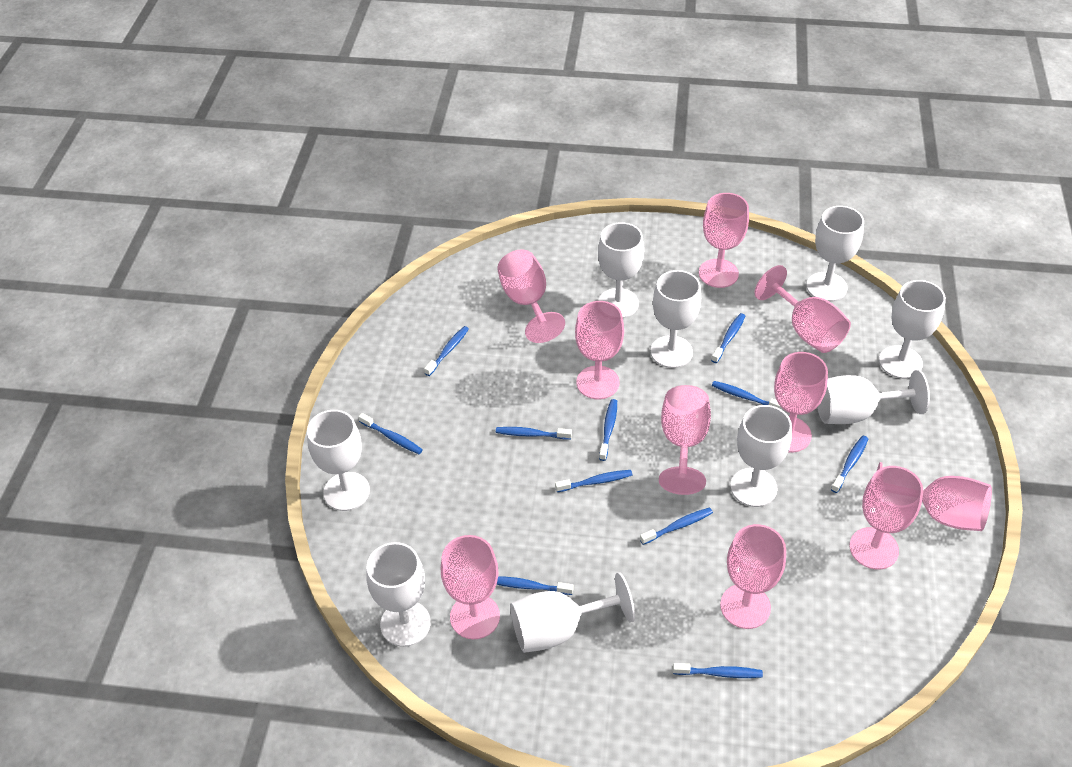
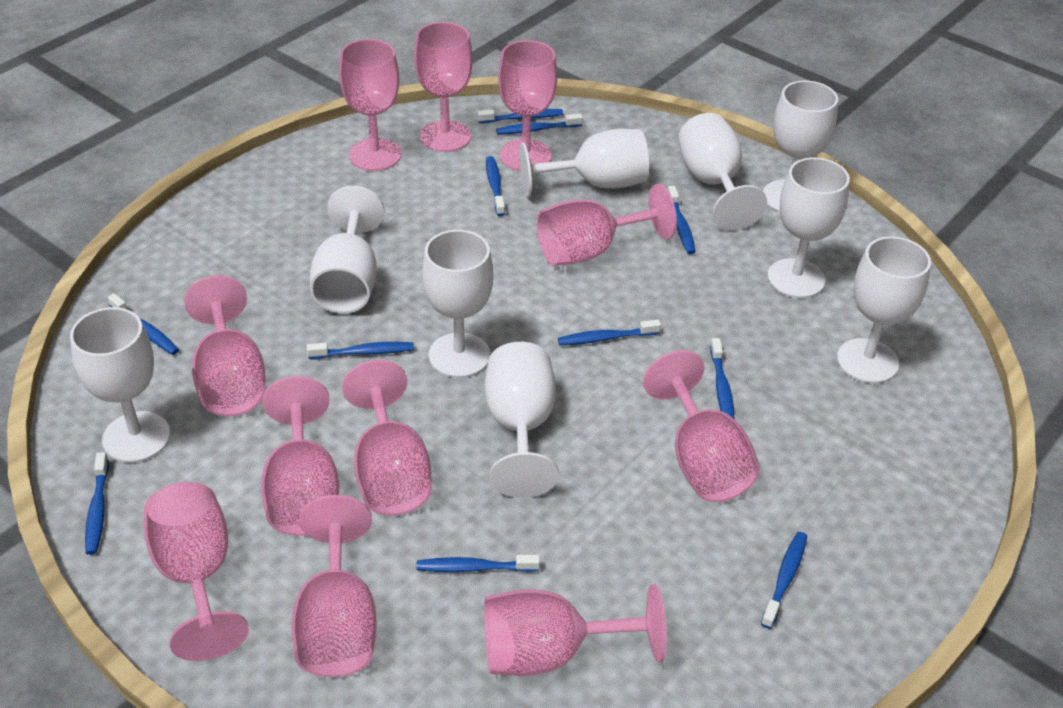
pink goblet: 10 -> 11

